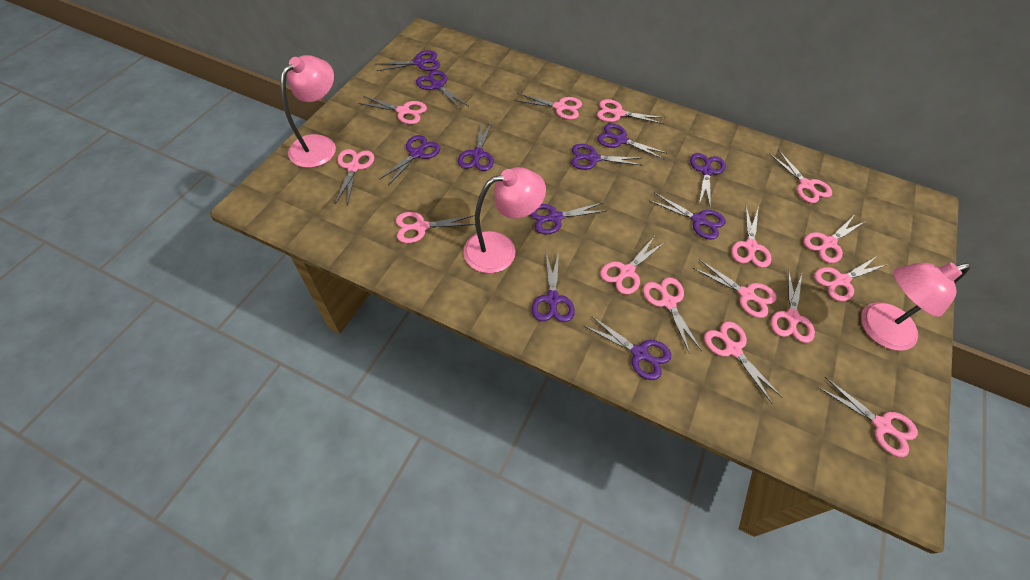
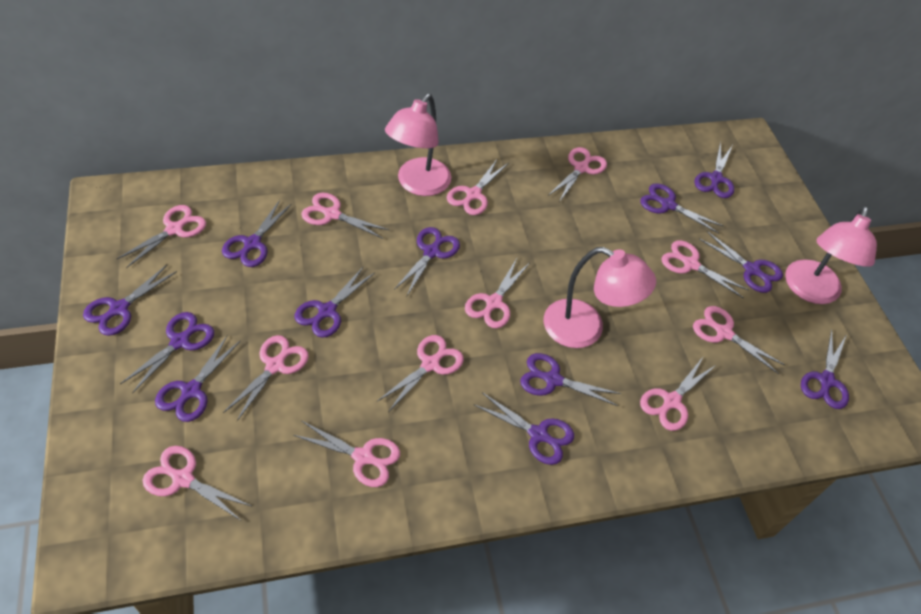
pink scissors: 15 -> 12
purple scissors: 11 -> 12

